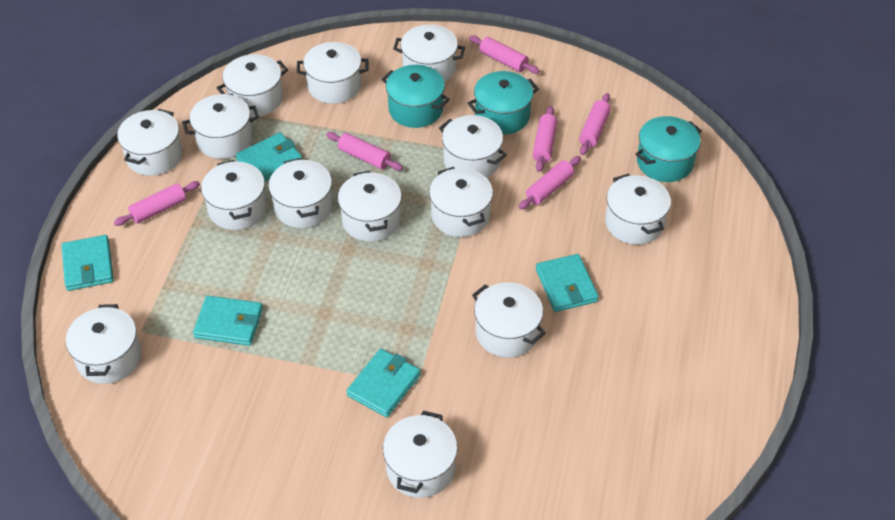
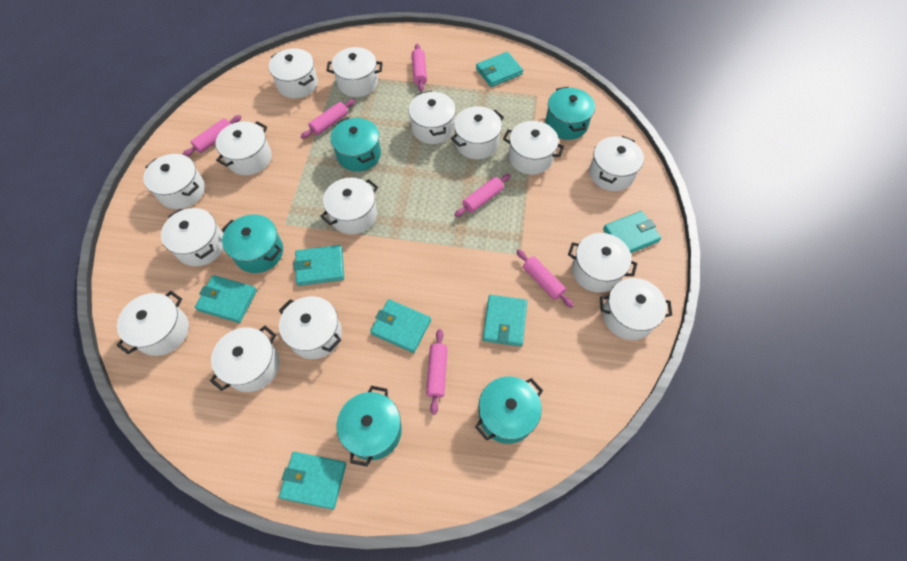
turquoise pot: 3 -> 5
turquoise wallet: 5 -> 7
white pot: 14 -> 15

